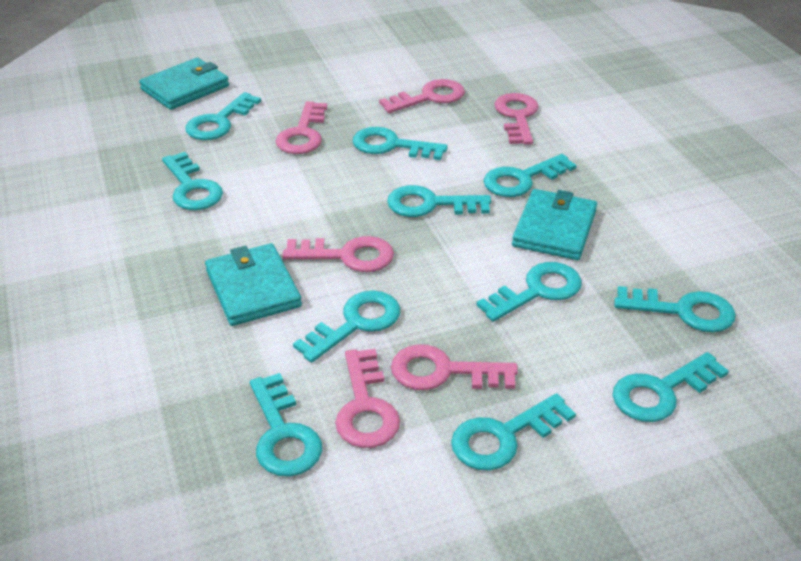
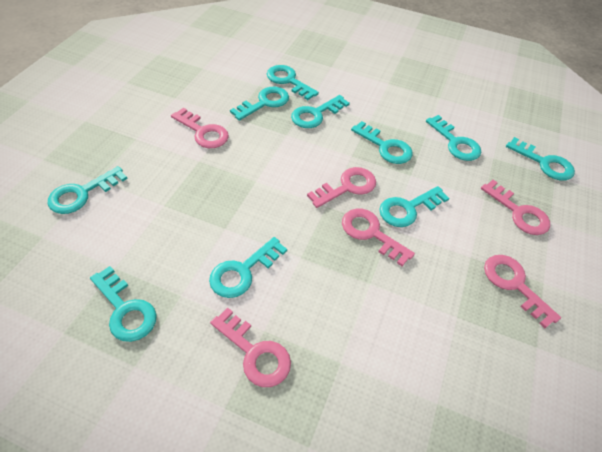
turquoise key: 11 -> 10
turquoise wallet: 3 -> 0

